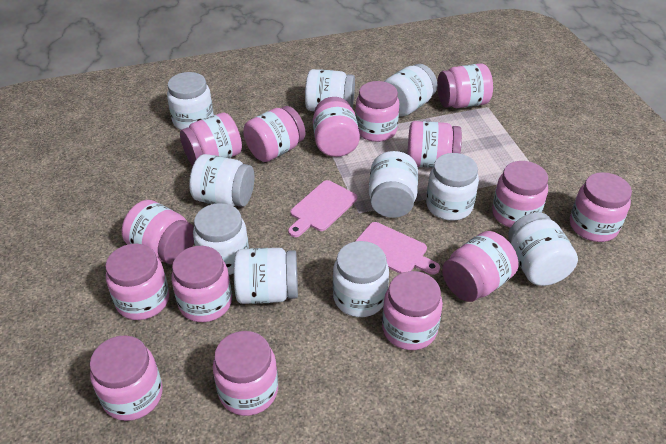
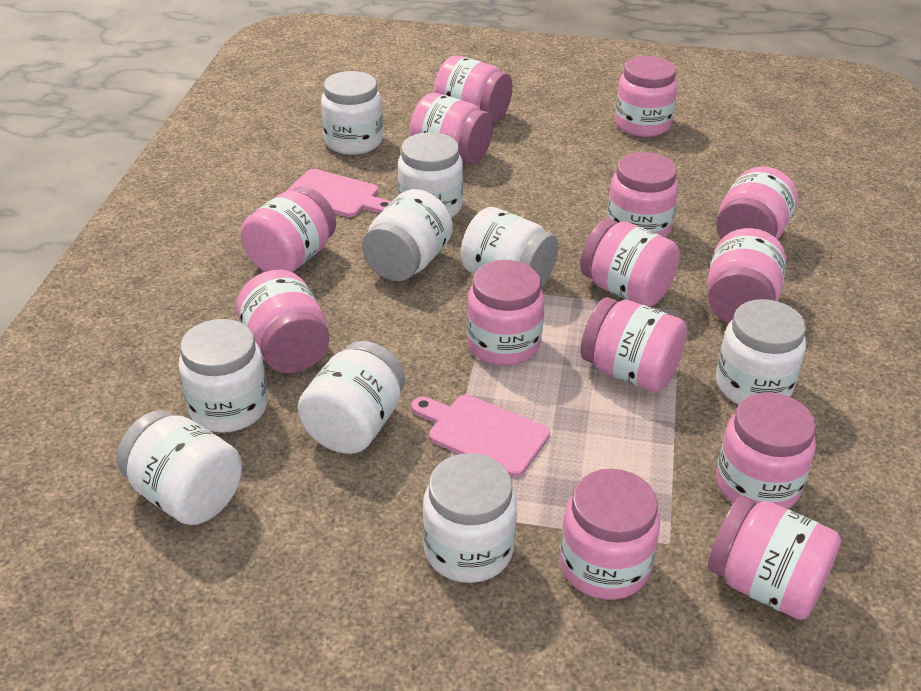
pink jar: 15 -> 14
white jar: 10 -> 9

